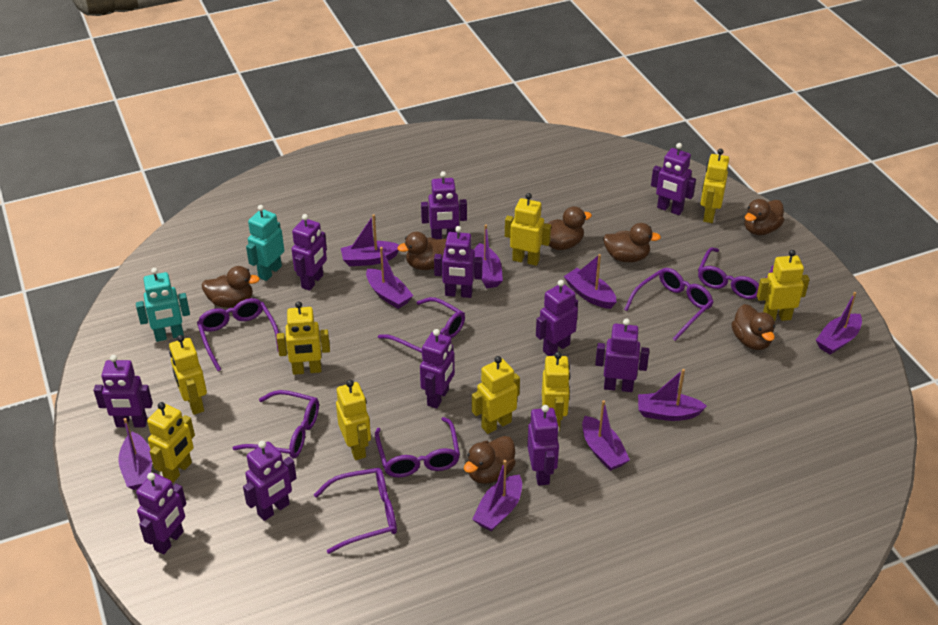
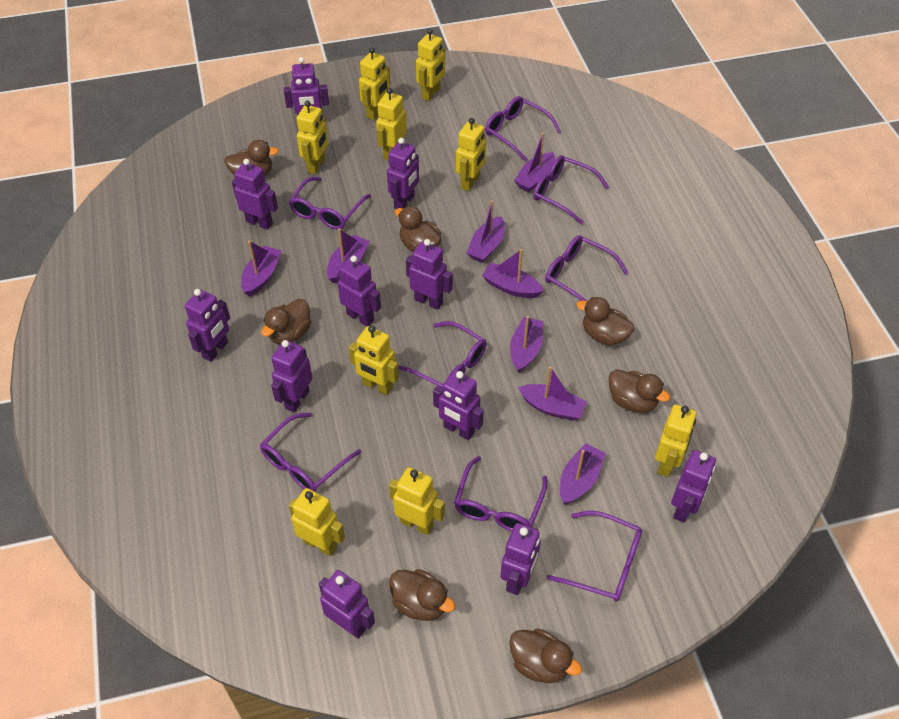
purple boat: 9 -> 8
purple glasses: 7 -> 8
turquoise robot: 2 -> 0

